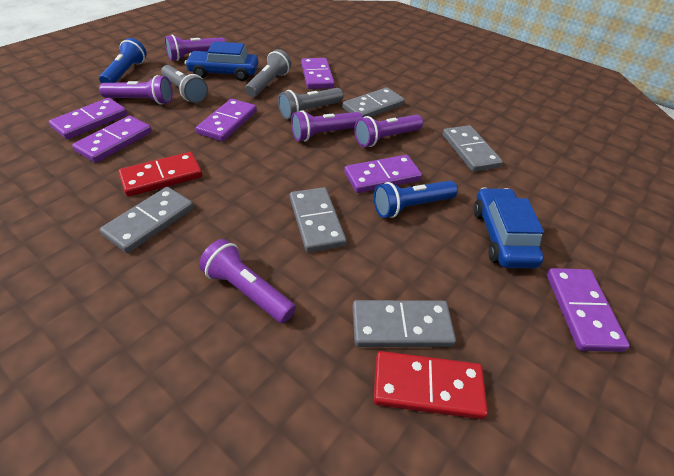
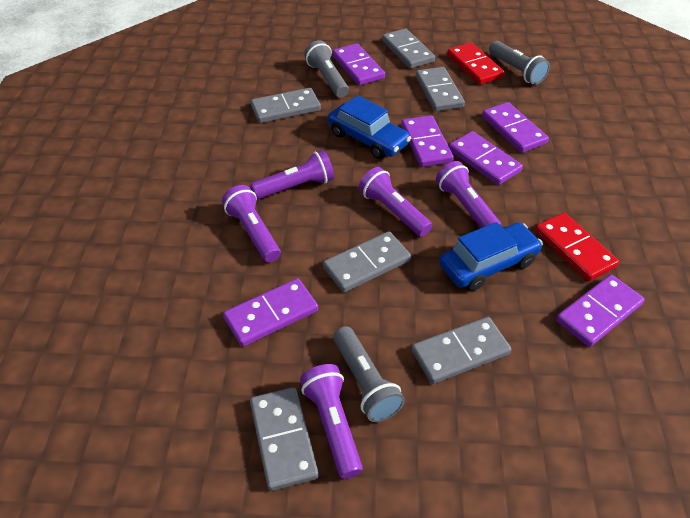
blue flashlight: 2 -> 0
grey domino: 5 -> 6

